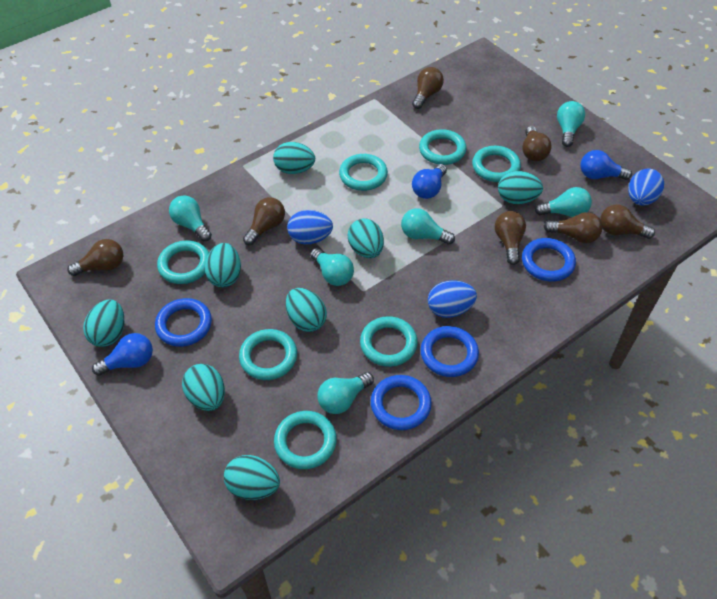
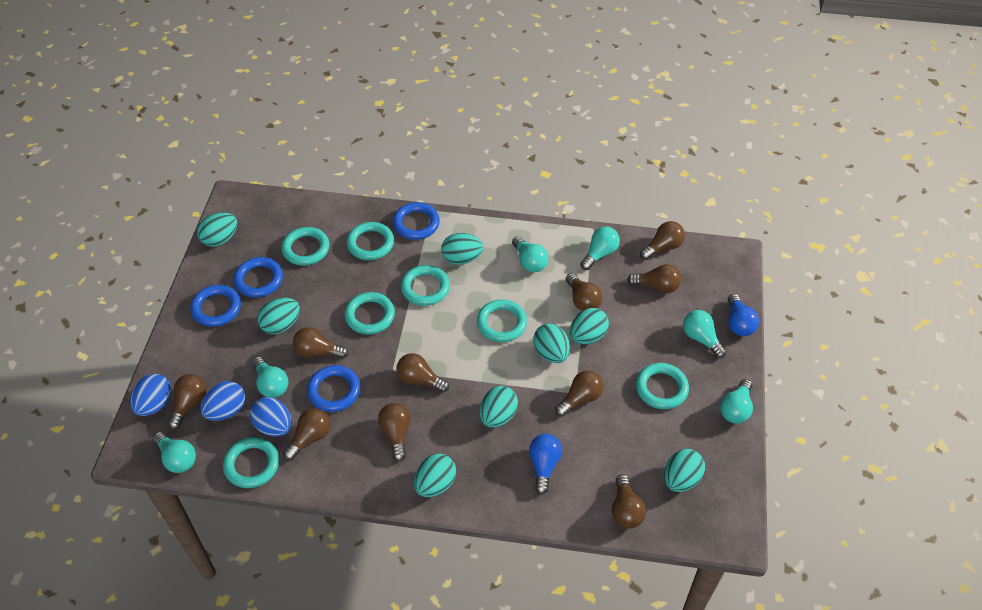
blue light bulb: 3 -> 2
brown light bulb: 7 -> 10

